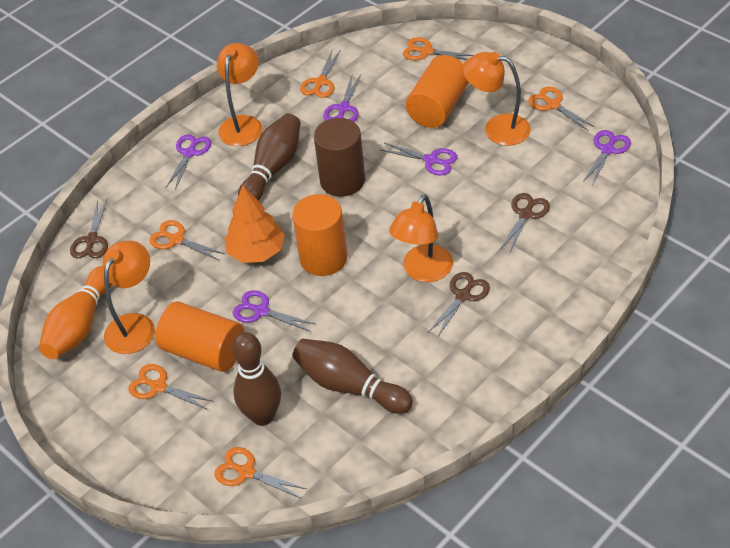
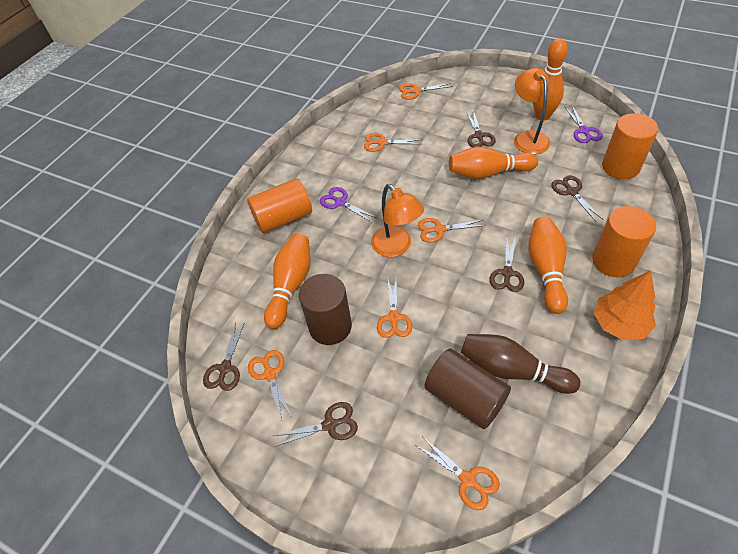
brown bowling pin: 3 -> 1
brown cylinder: 1 -> 2
brown scissors: 3 -> 5
orange bowling pin: 1 -> 4
orange lamp: 4 -> 2
purple scissors: 5 -> 2

